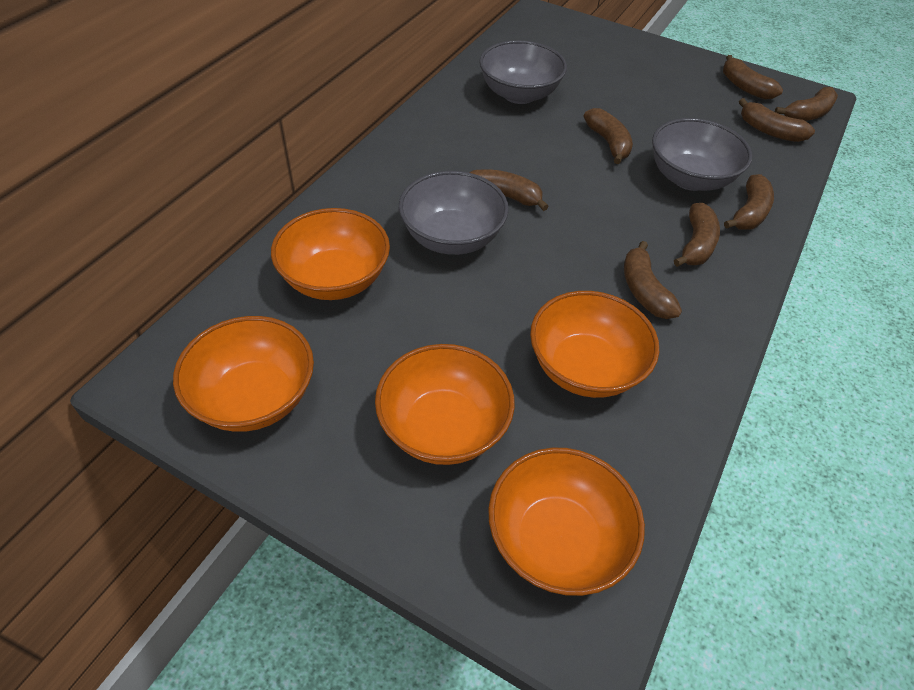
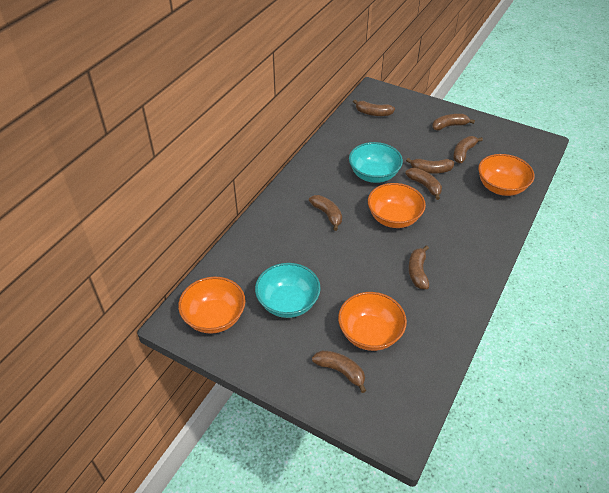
grey bowl: 3 -> 0
orange bowl: 5 -> 4
turquoise bowl: 0 -> 2

